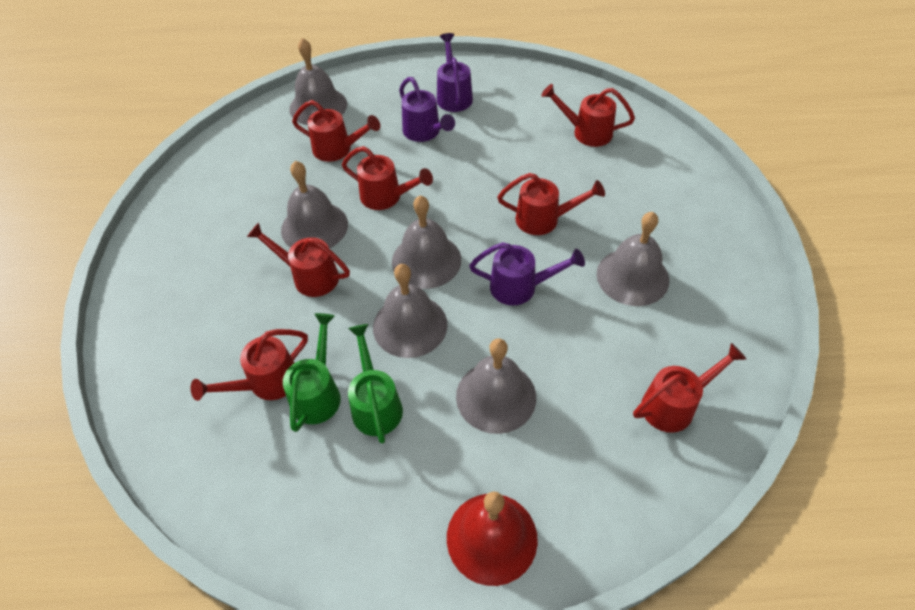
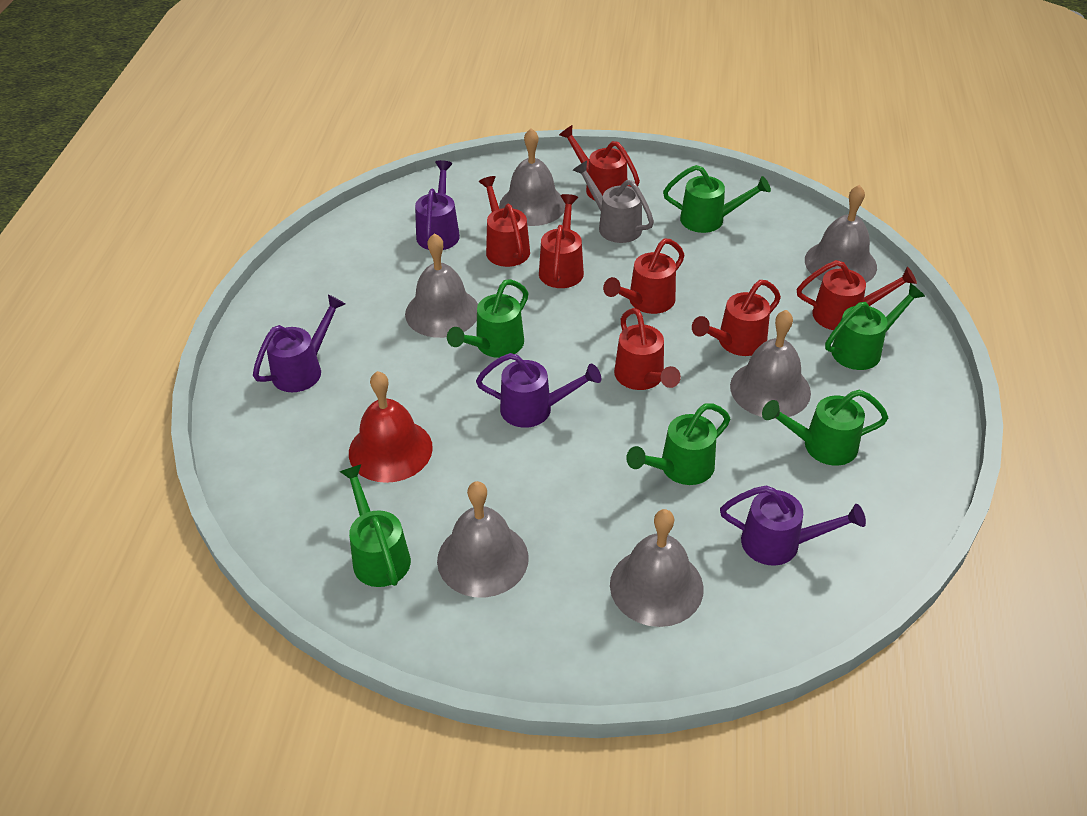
green watering can: 2 -> 6
grey watering can: 0 -> 1
purple watering can: 3 -> 4

